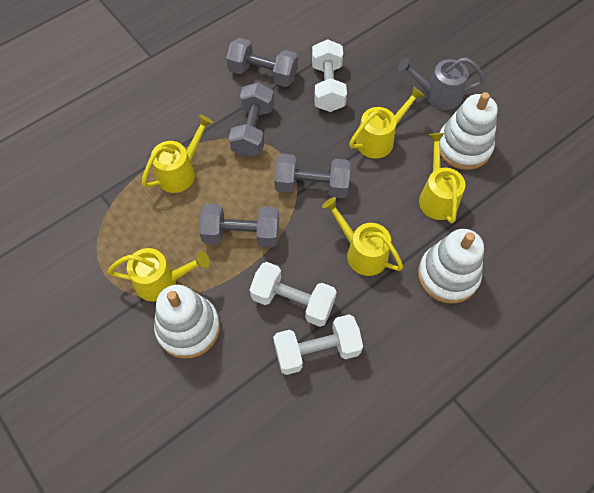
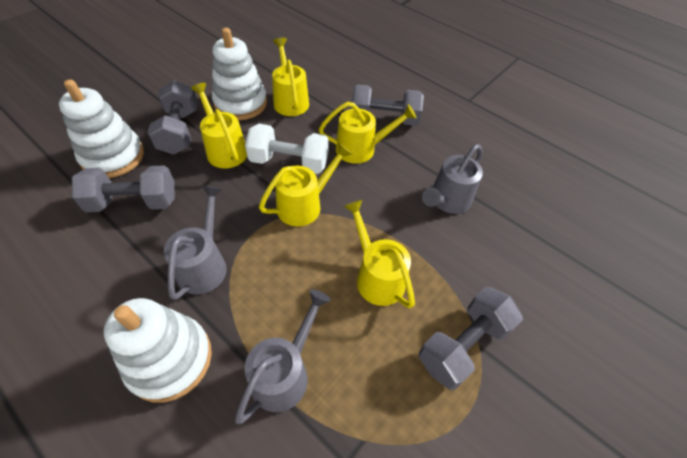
grey watering can: 1 -> 3
white dumbbell: 3 -> 1

